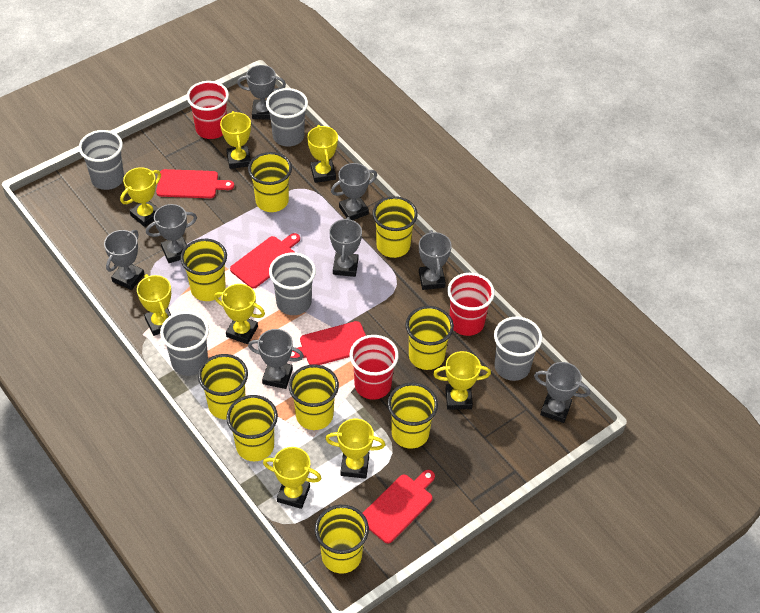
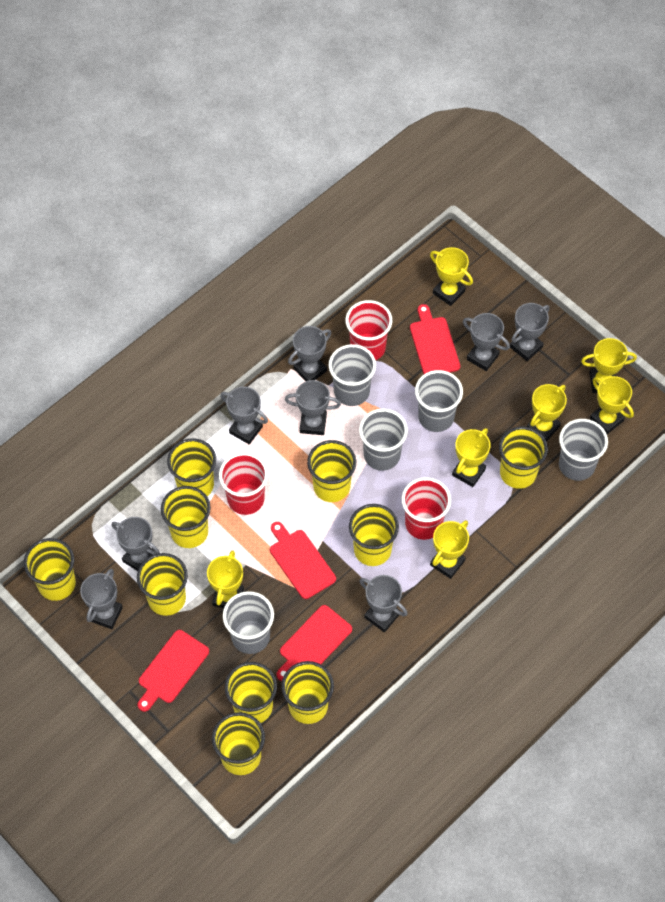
yellow cup: 9 -> 10
yellow trophy: 8 -> 7

